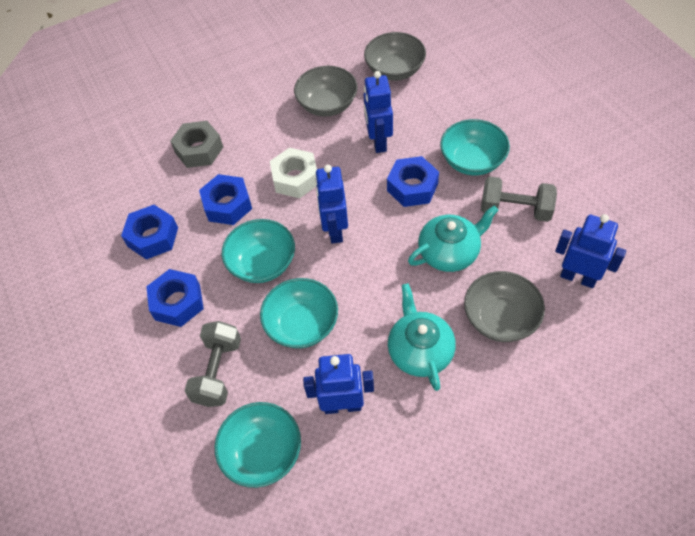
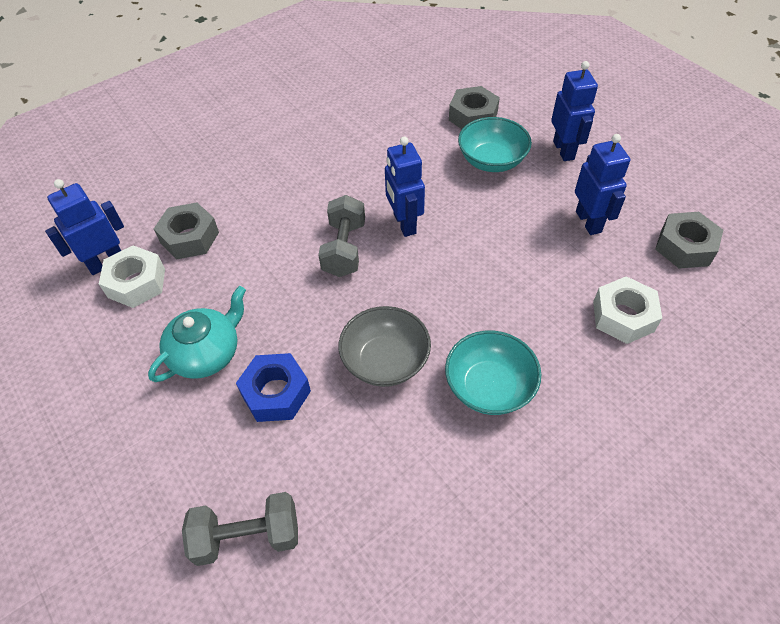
blue nut: 4 -> 1
grey bowl: 3 -> 1
grey nut: 1 -> 3
turquoise bowl: 4 -> 2
turquoise teapot: 2 -> 1
white nut: 1 -> 2

